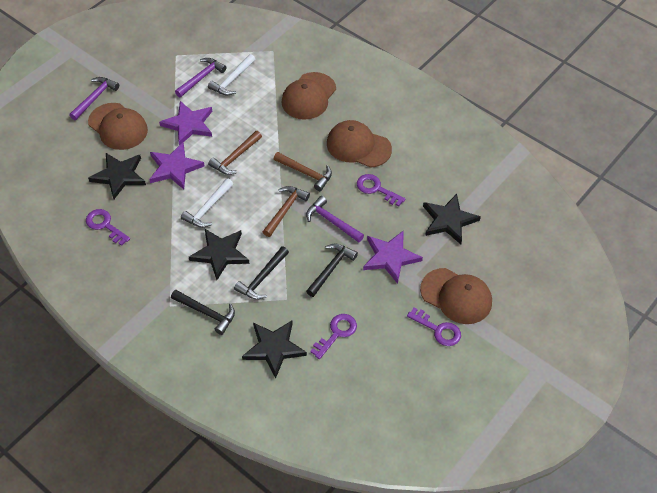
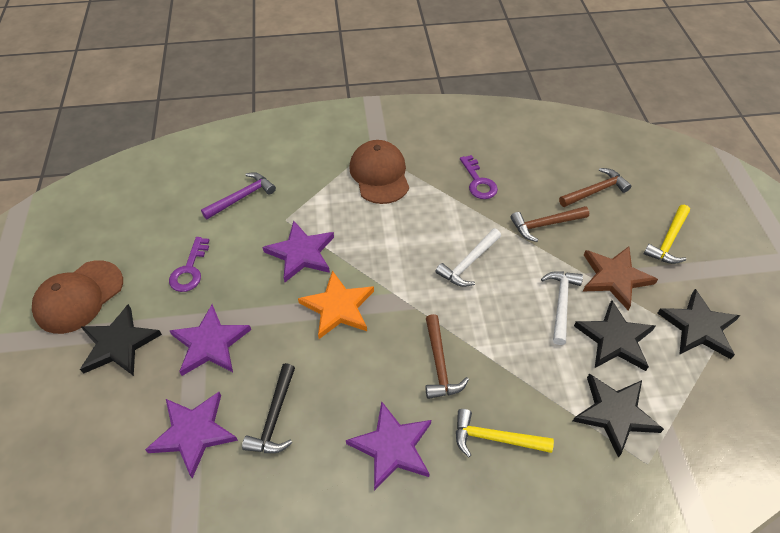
black hammer: 3 -> 1
brown cap: 4 -> 2
brown star: 0 -> 1
orange star: 0 -> 1
purple hammer: 3 -> 1
purple key: 4 -> 2
purple star: 3 -> 4
yellow hammer: 0 -> 2

